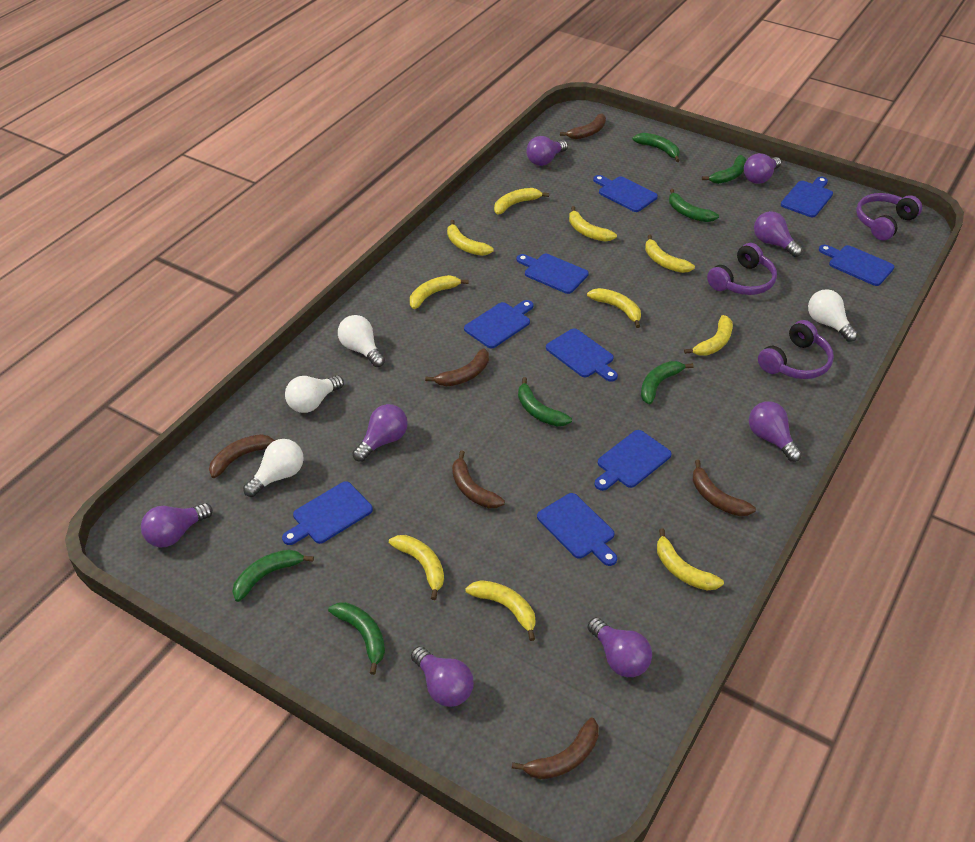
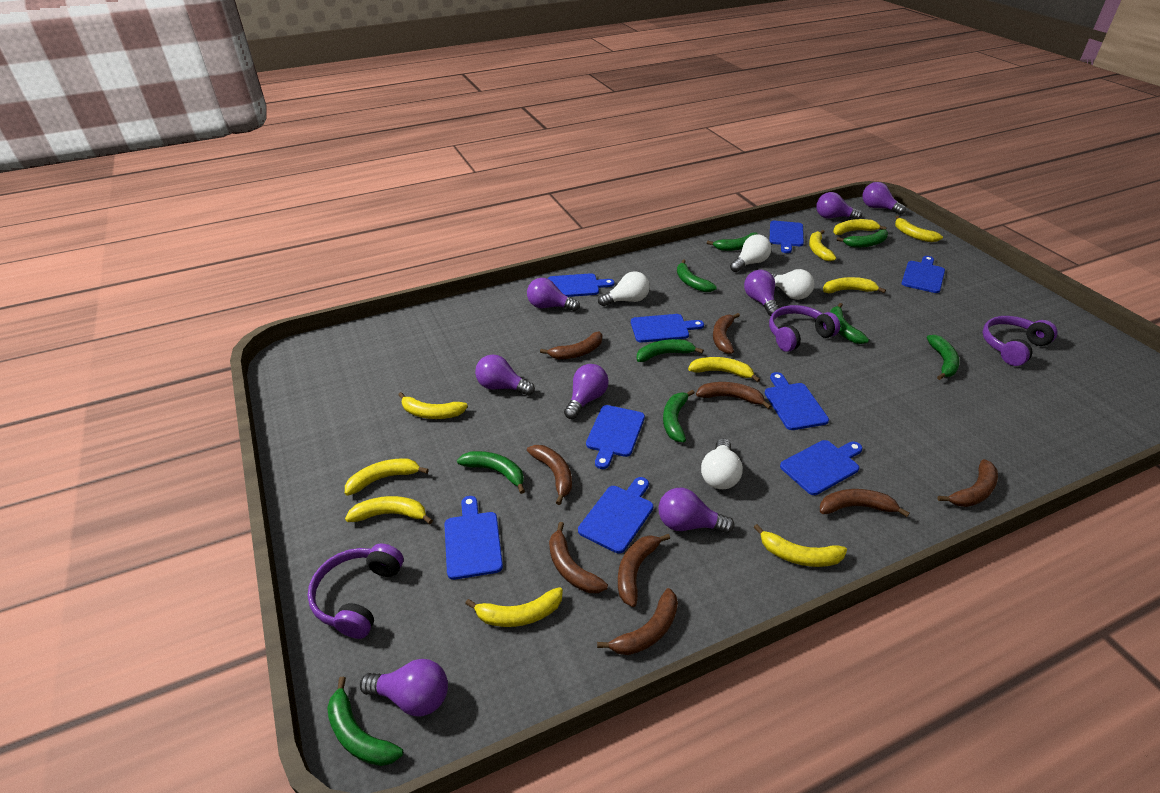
brown banana: 6 -> 9
green banana: 7 -> 9

